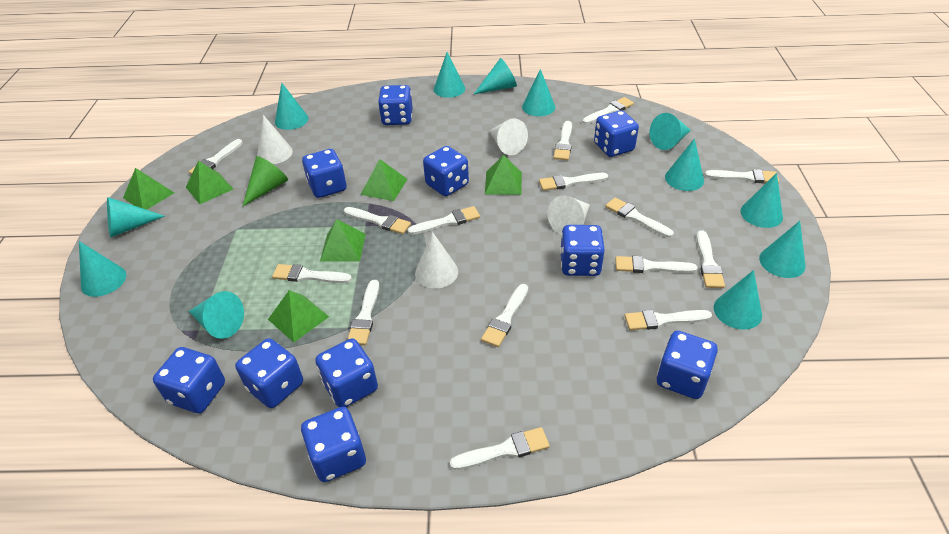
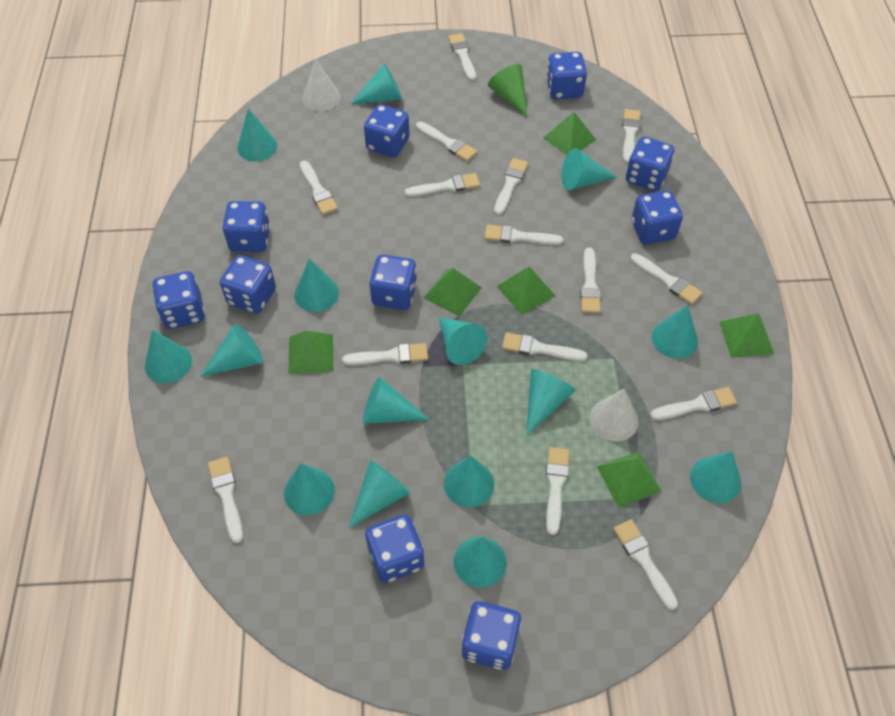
turquoise cone: 12 -> 15
white cone: 4 -> 2

